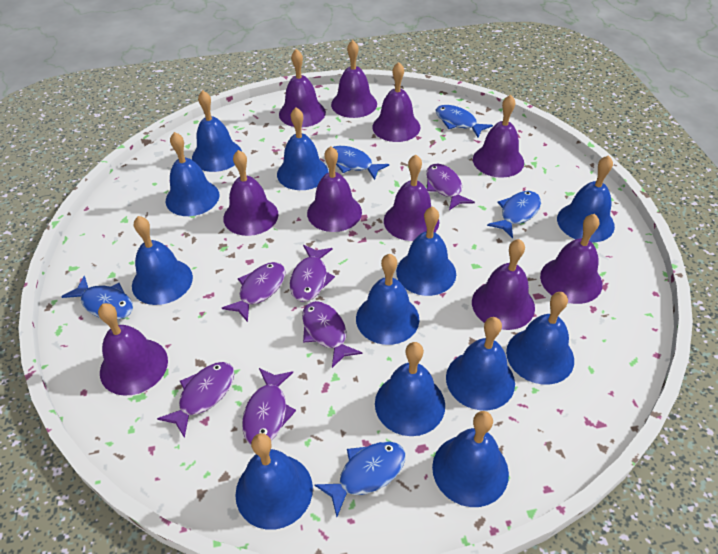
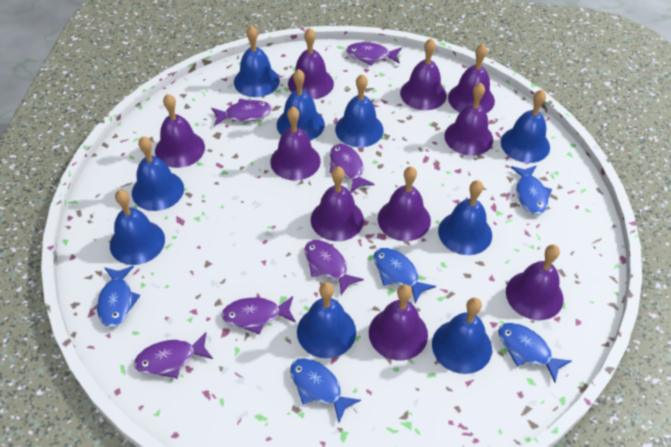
blue bell: 12 -> 9

